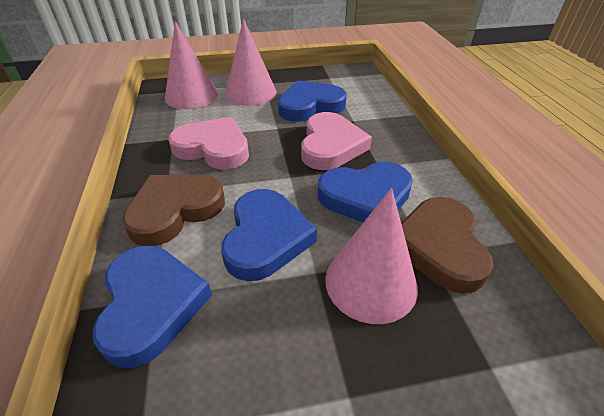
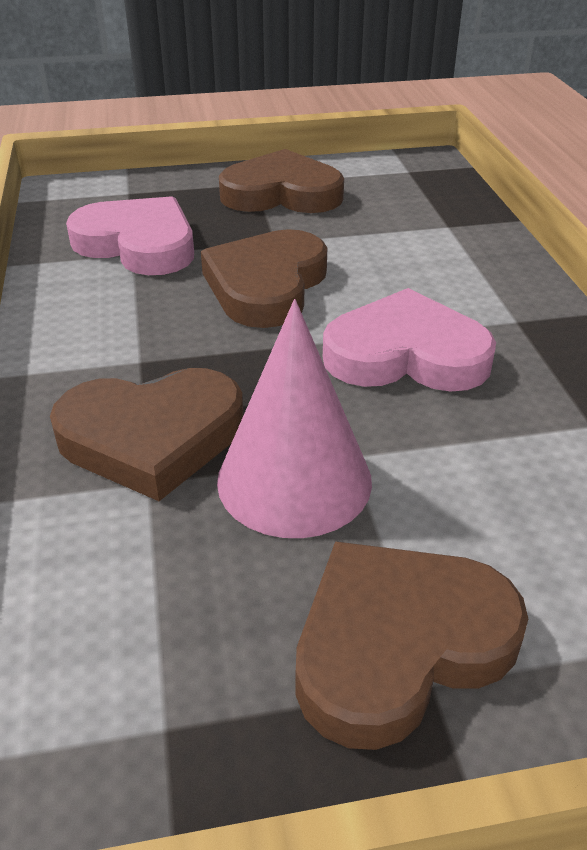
blue heart: 4 -> 0
brown heart: 2 -> 4
pink cone: 3 -> 1

